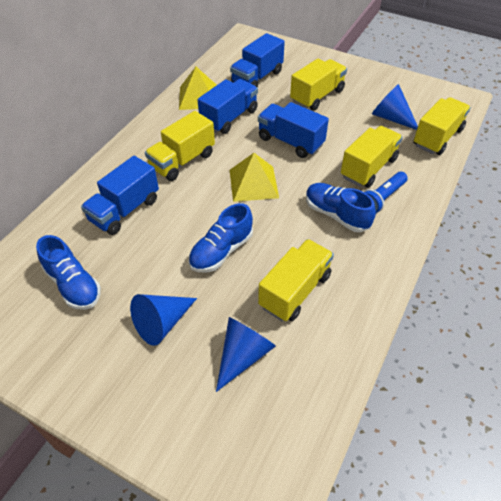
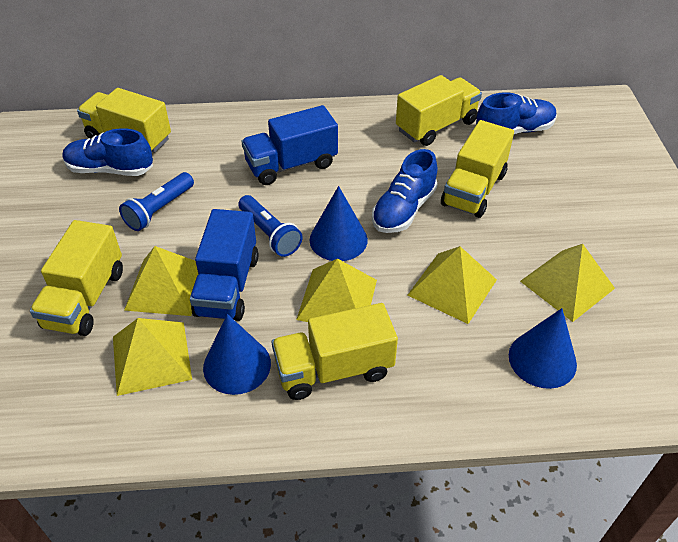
blue flashlight: 1 -> 2
blue truck: 4 -> 2
yellow pyramid: 2 -> 5

